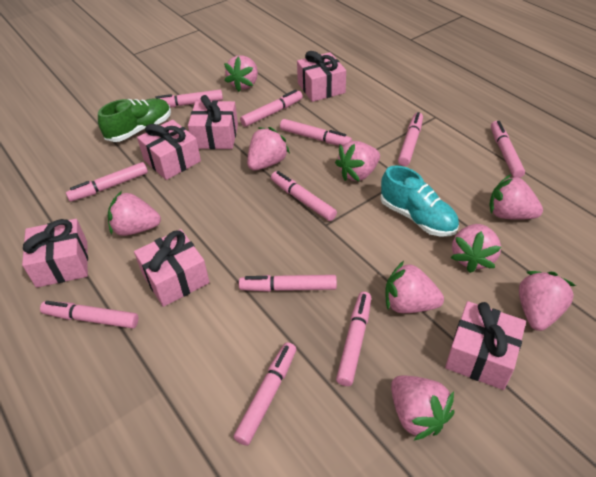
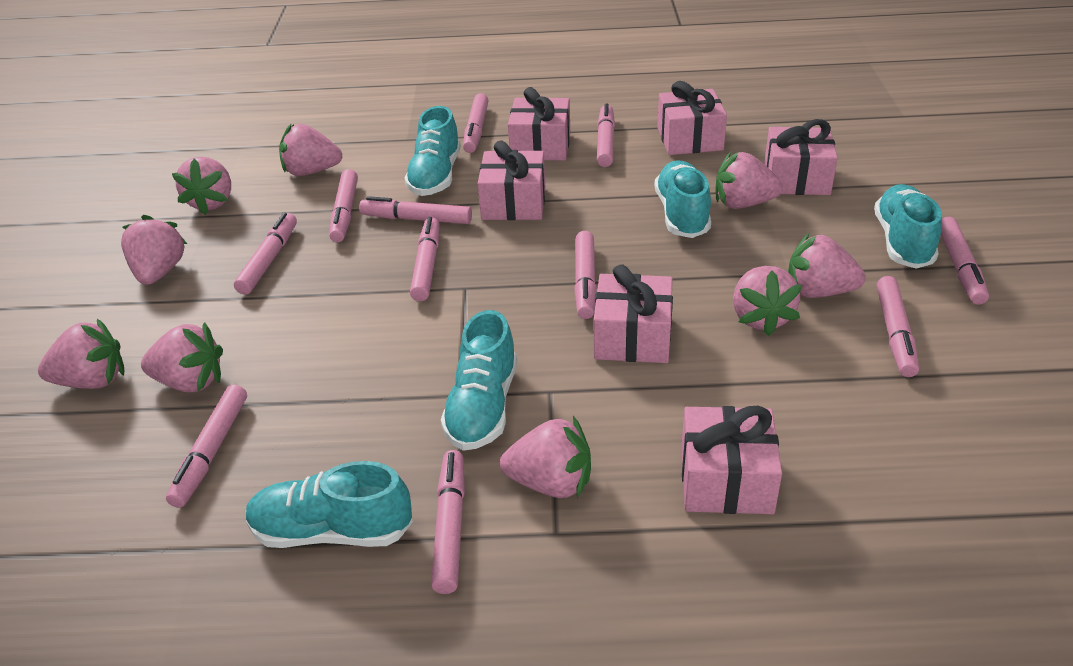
green shoe: 1 -> 0
turquoise shoe: 1 -> 5

